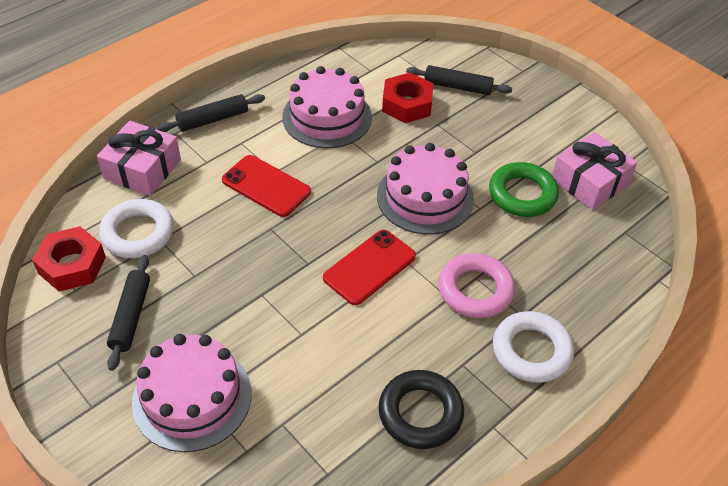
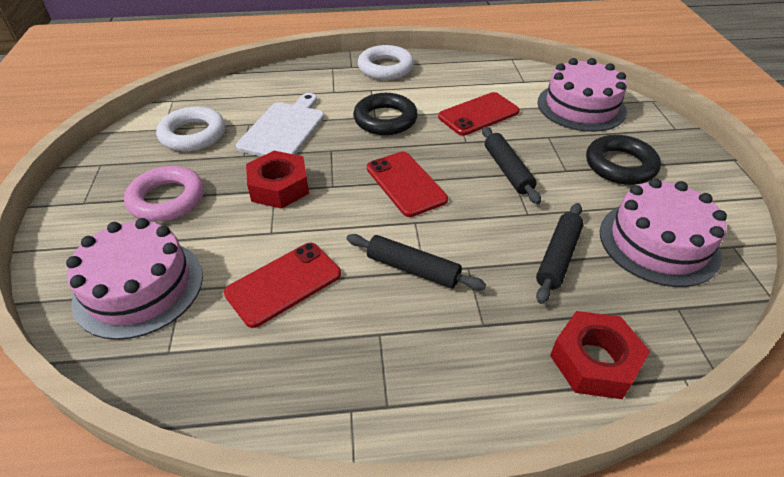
black ring: 1 -> 2
green ring: 1 -> 0
pink gift: 2 -> 0
red phone: 2 -> 3
white cutting board: 0 -> 1

